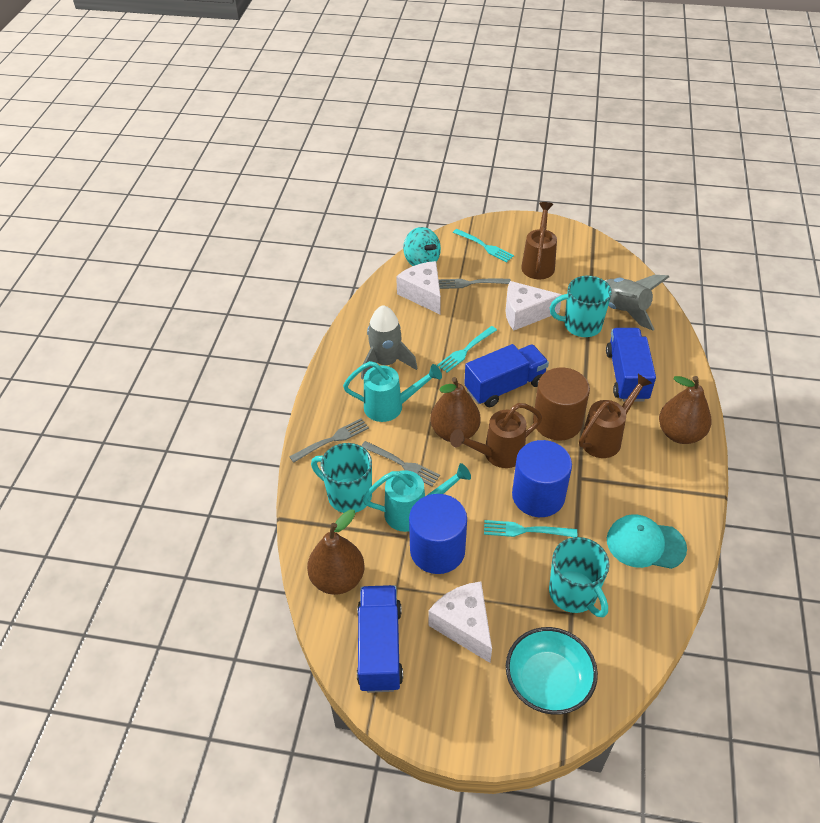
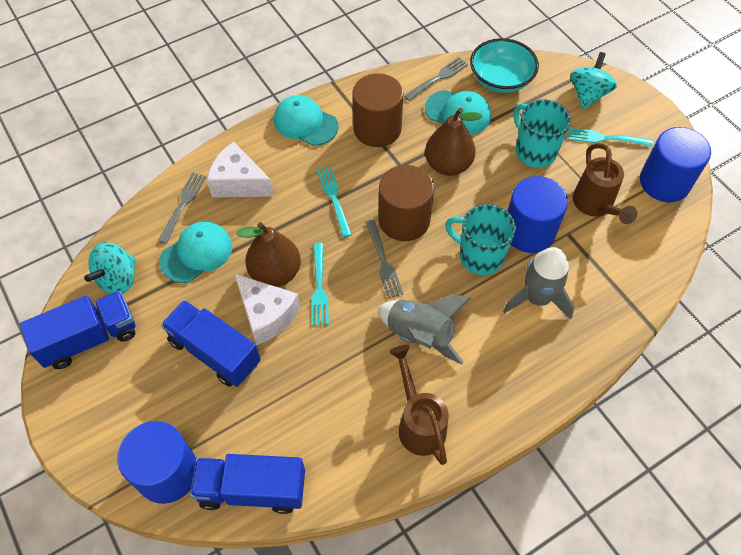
blue cylinder: 2 -> 3
brown cylinder: 1 -> 2
brown pear: 3 -> 2
brown watering can: 3 -> 2
turquoise cap: 1 -> 3
turquoise mug: 3 -> 2
turquoise spinning top: 1 -> 2
turquoise watering can: 2 -> 0
white cheese: 3 -> 2

